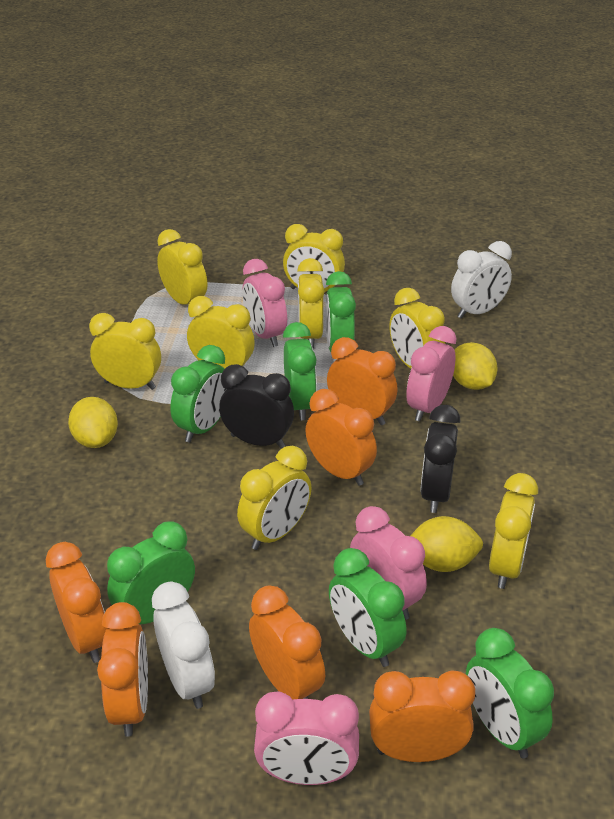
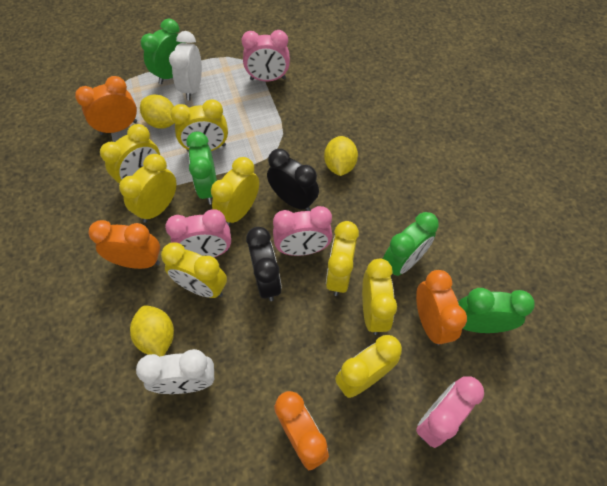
green clock: 6 -> 4
orange clock: 6 -> 4

